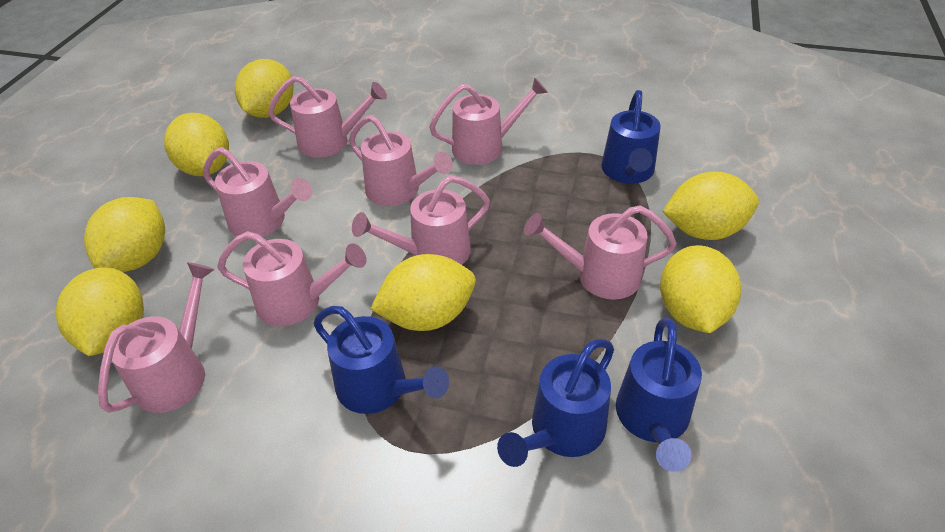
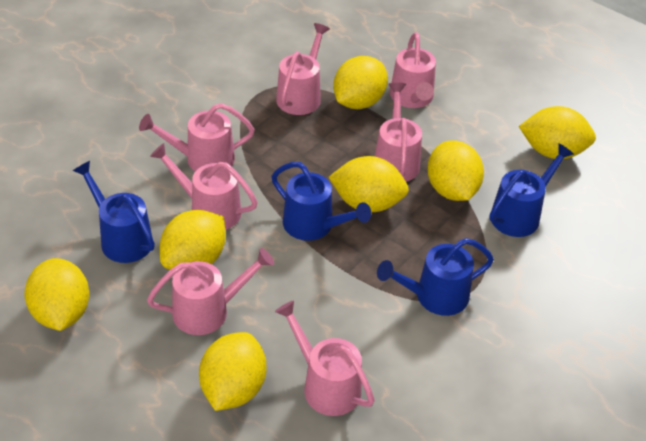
pink watering can: 8 -> 7

